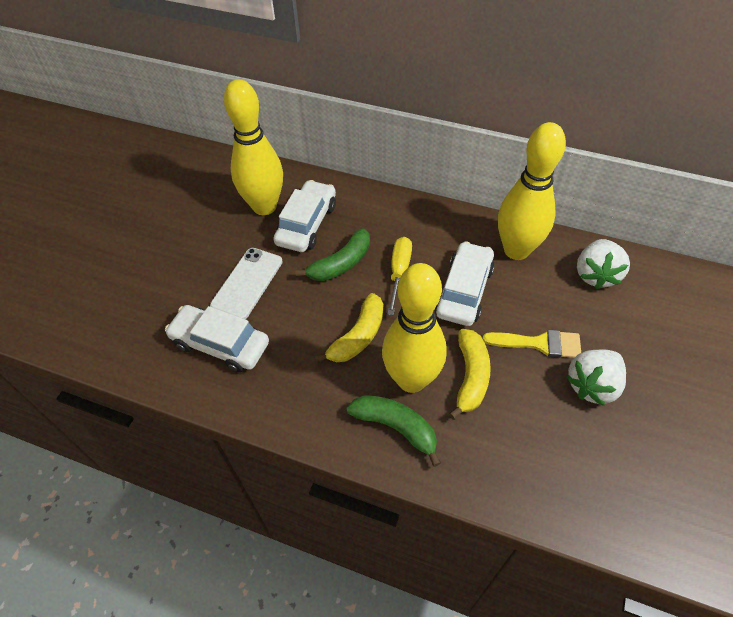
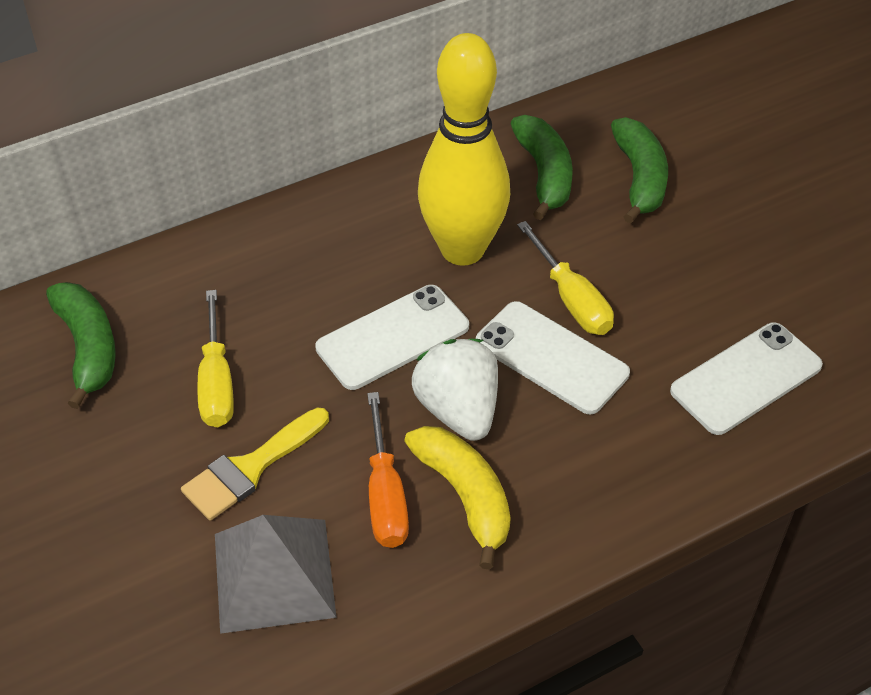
green banana: 2 -> 3
grey pyramid: 0 -> 1
orange screwdriver: 0 -> 1
white car: 3 -> 0
white phone: 1 -> 3
white strawberry: 2 -> 1
yellow banana: 2 -> 1
yellow bowling pin: 3 -> 1
yellow screwdriver: 1 -> 2

